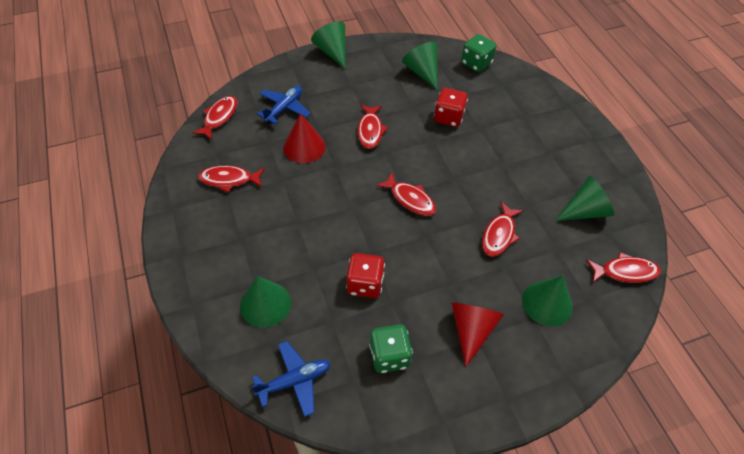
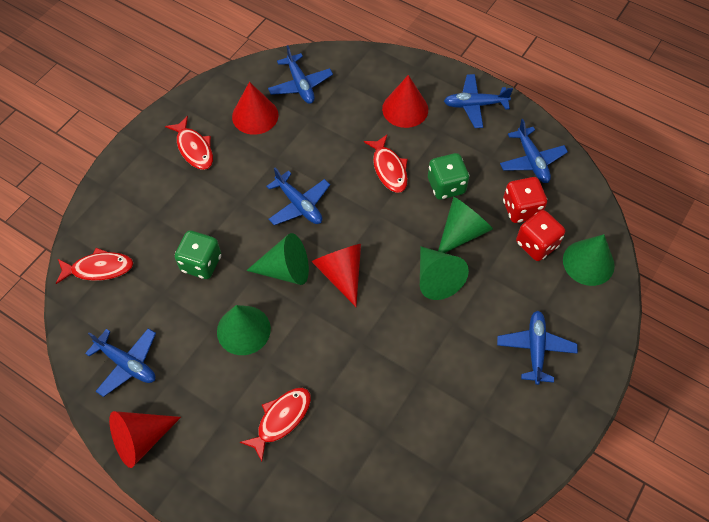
blue plane: 2 -> 6
red cone: 2 -> 4
red fish: 6 -> 4

